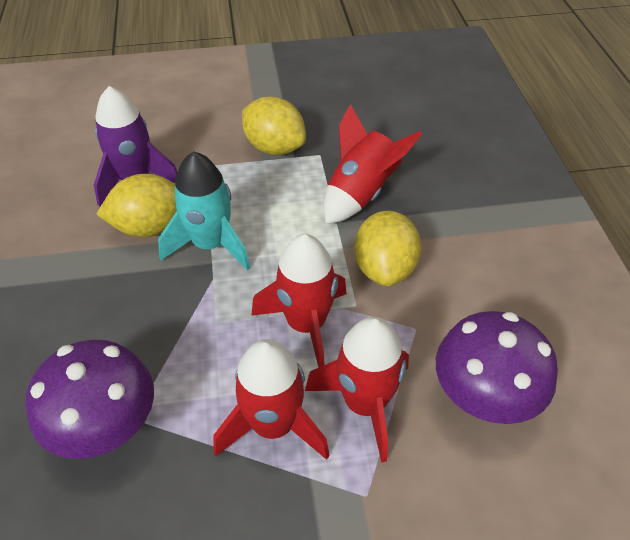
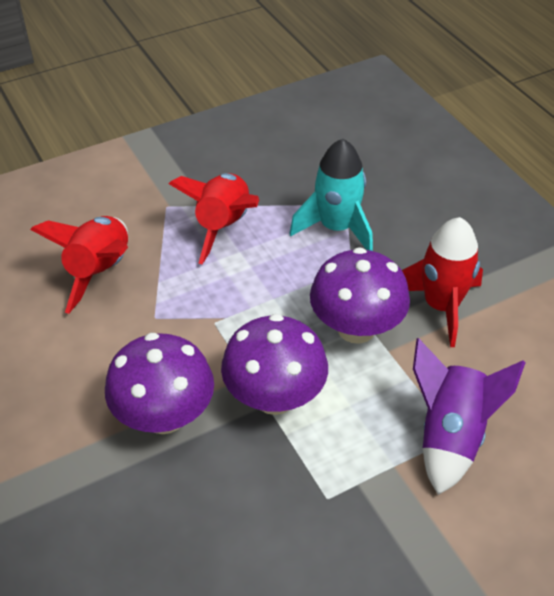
purple mushroom: 2 -> 3
red rocket: 4 -> 3
yellow lemon: 3 -> 0

